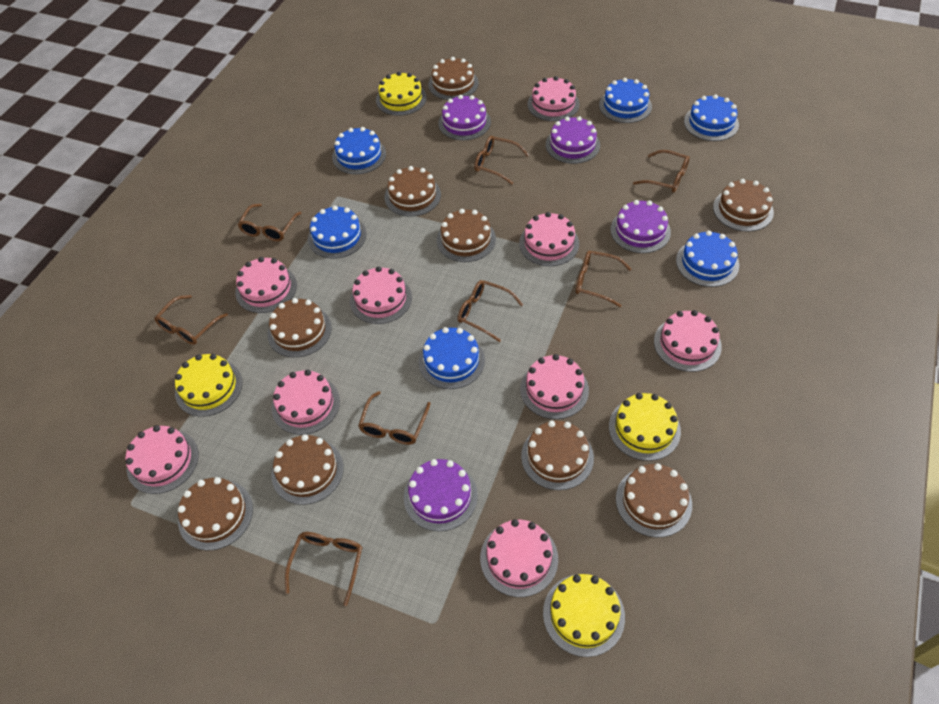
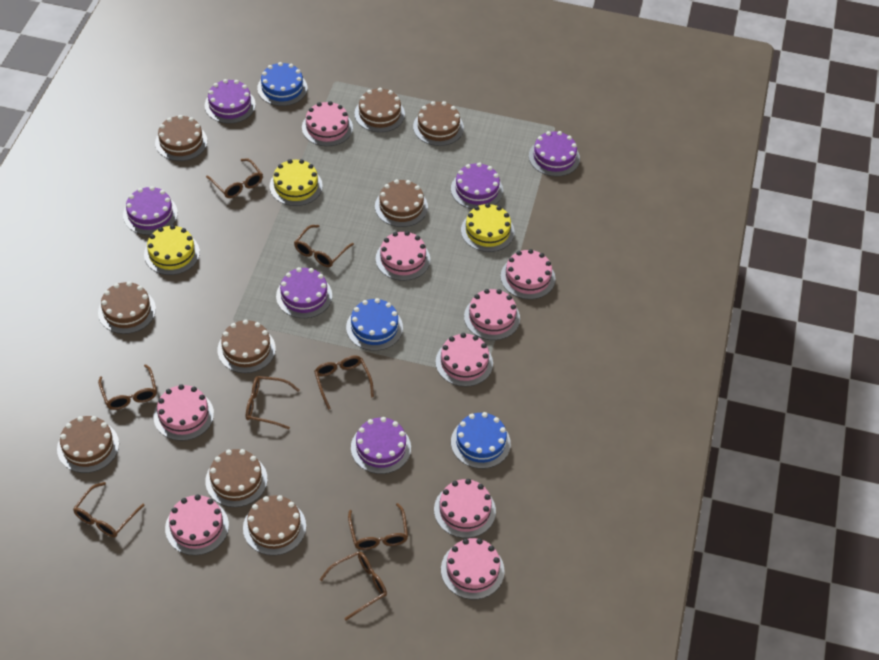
blue cake: 6 -> 3
purple cake: 4 -> 6
yellow cake: 4 -> 3

